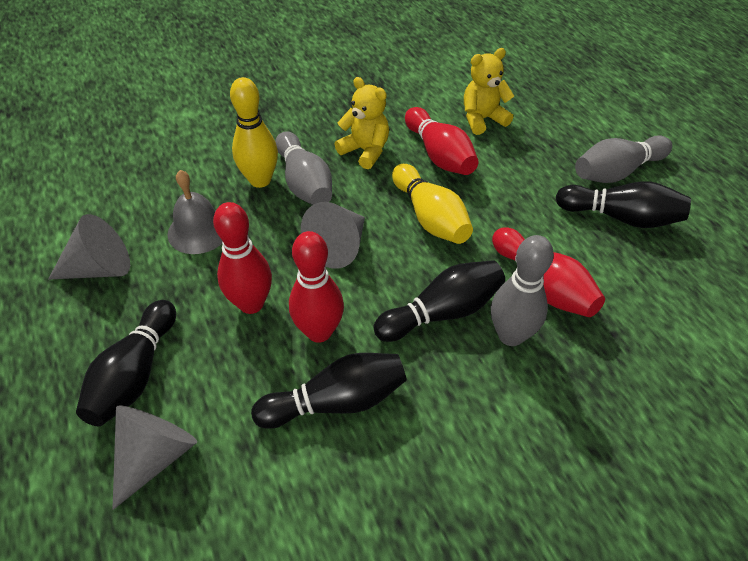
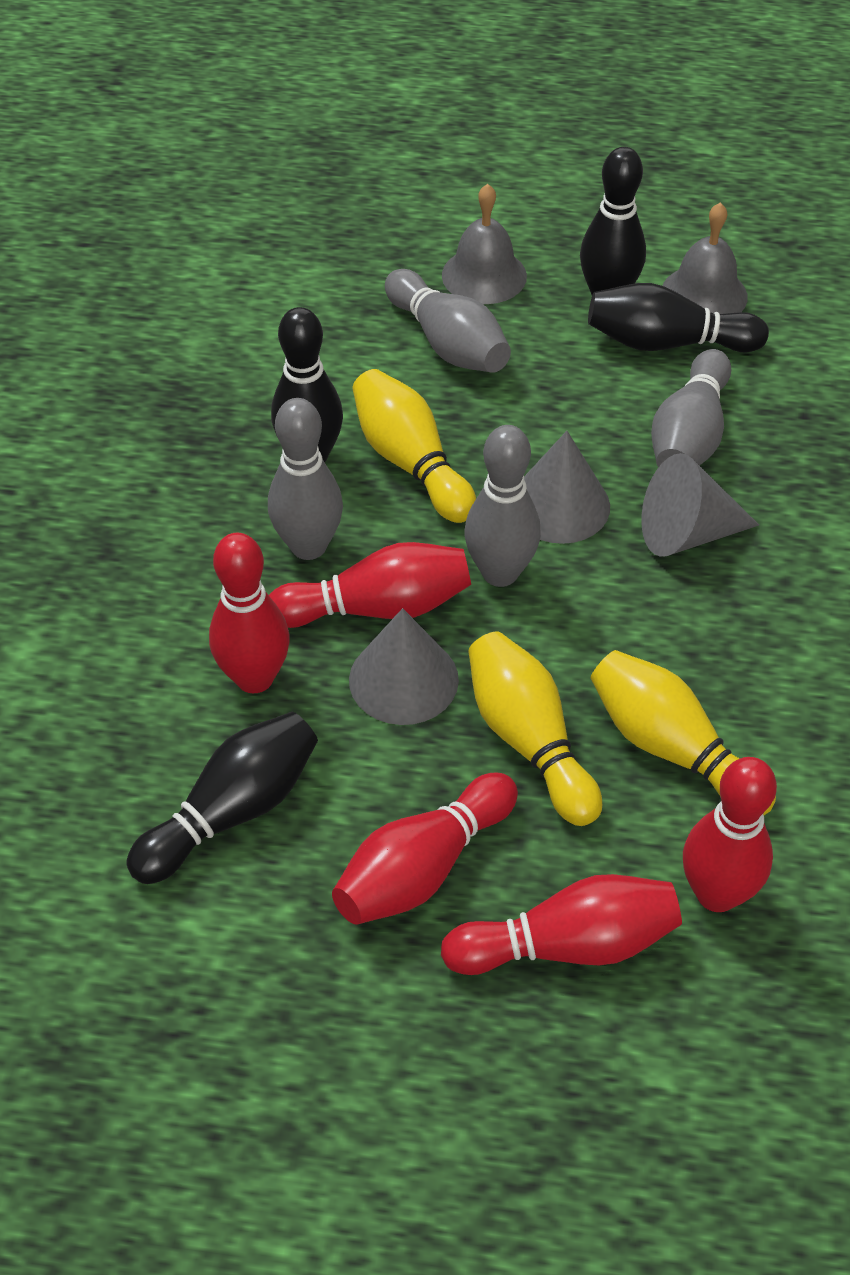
grey bell: 1 -> 2
grey bowling pin: 3 -> 4
red bowling pin: 4 -> 5
yellow bowling pin: 2 -> 3
yellow teddy bear: 2 -> 0

